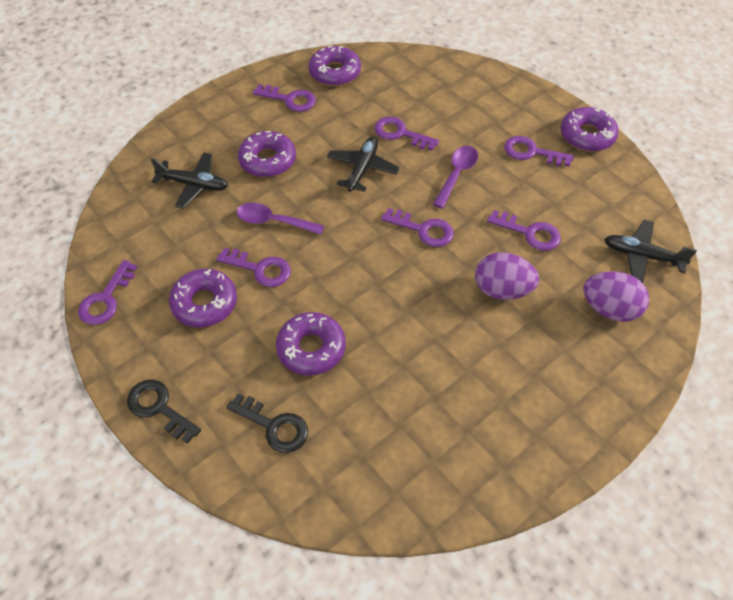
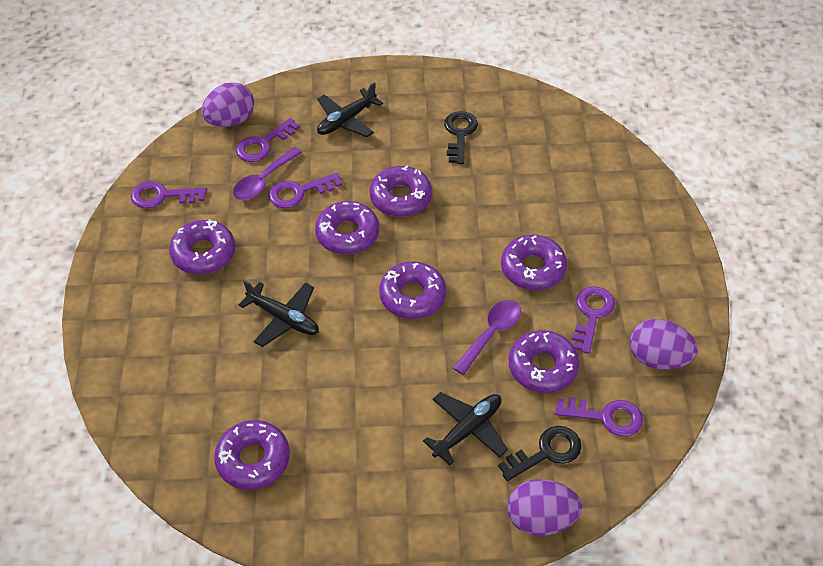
purple donut: 5 -> 7
purple egg: 2 -> 3
purple key: 7 -> 5

